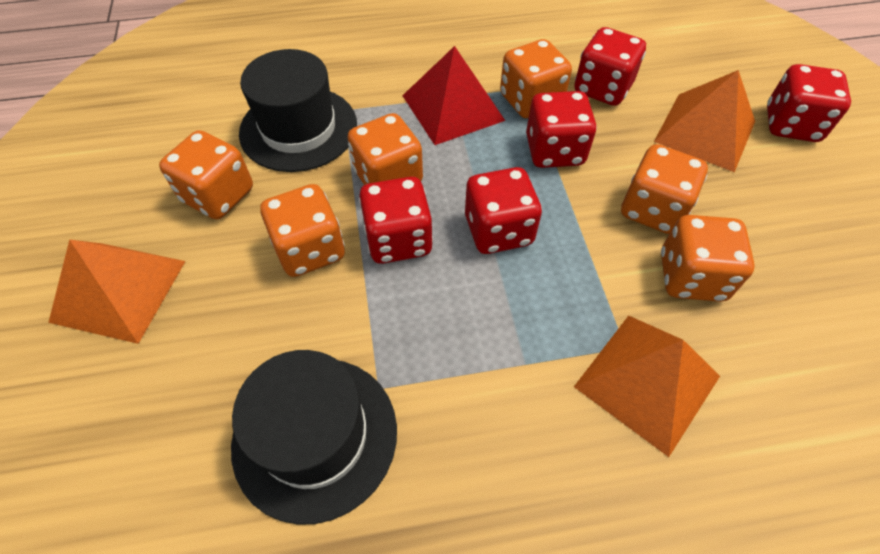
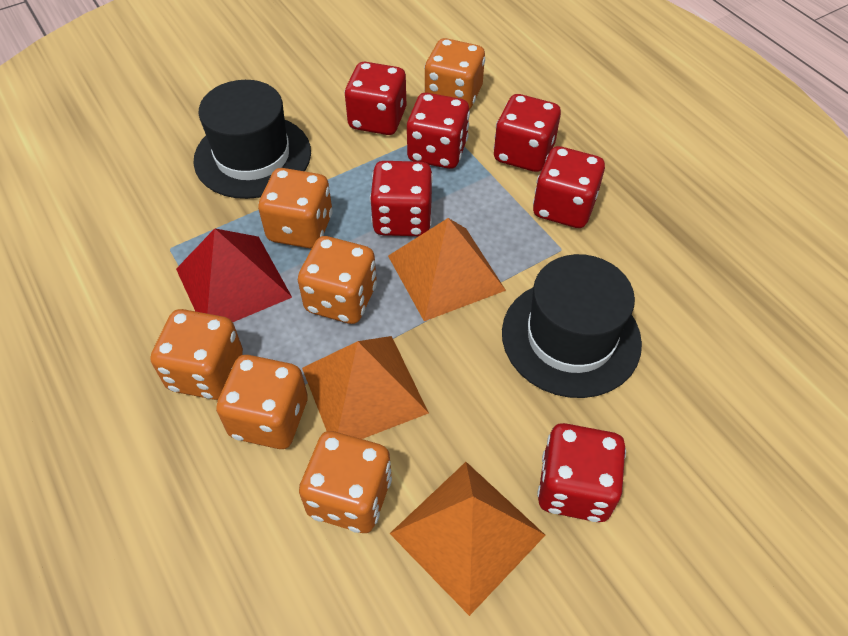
red dice: 5 -> 6

